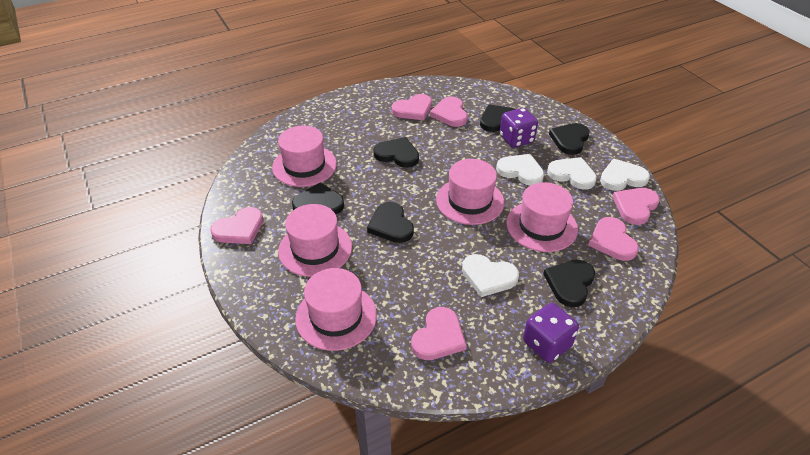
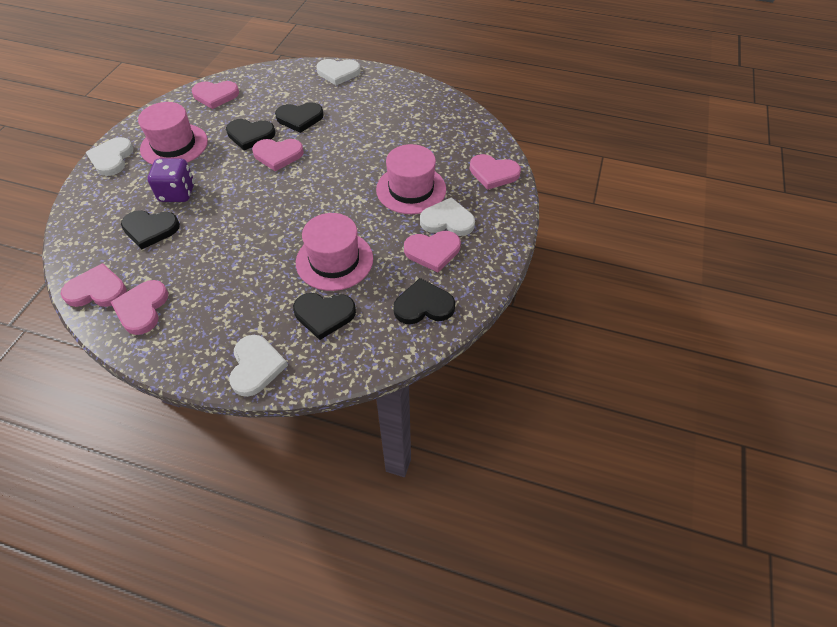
black heart: 6 -> 5
pink hat: 5 -> 3
purple dice: 2 -> 1

